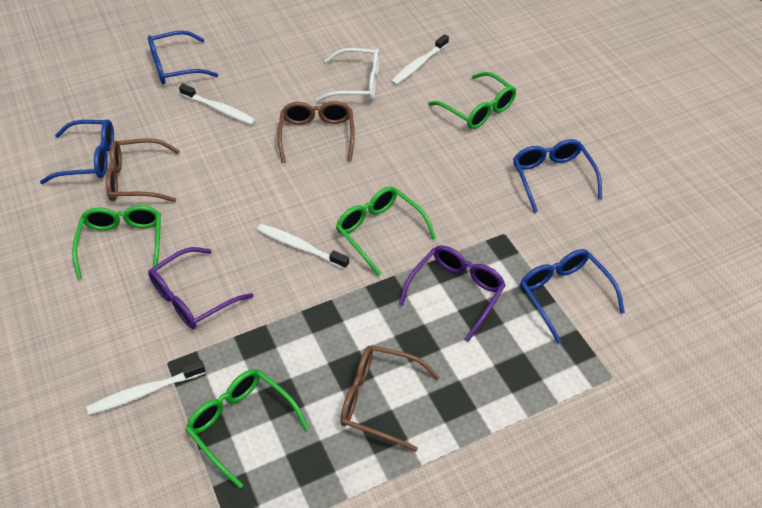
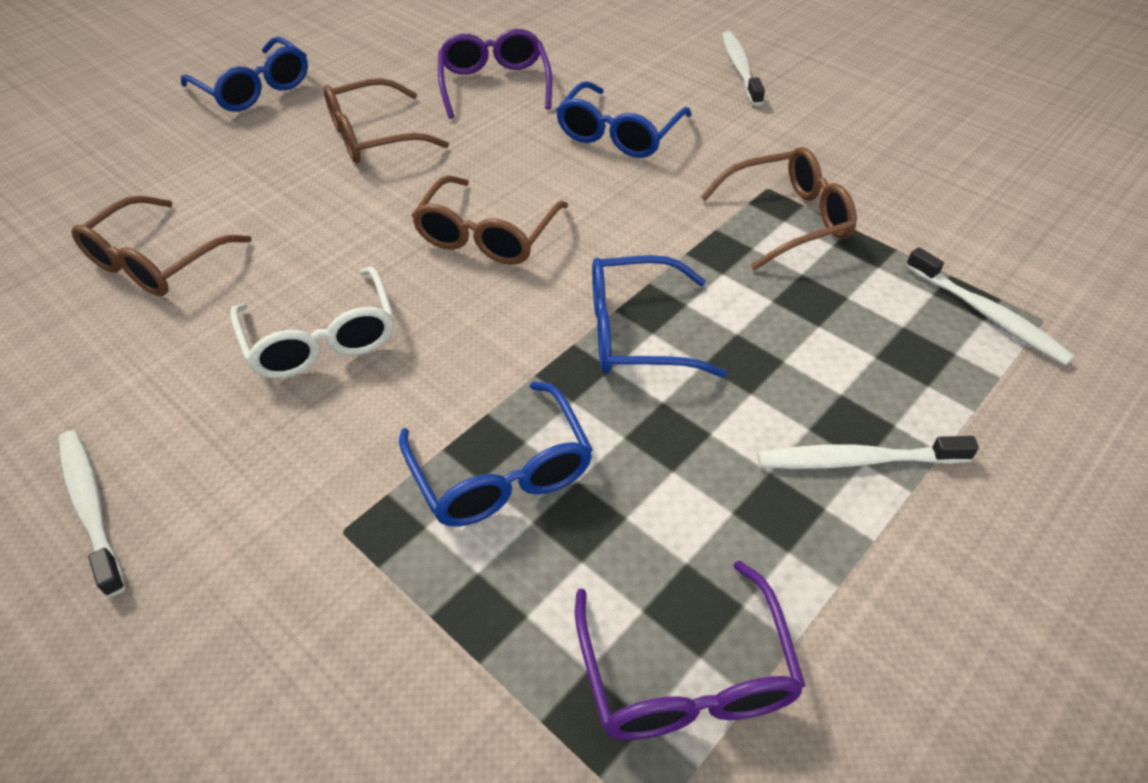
brown glasses: 3 -> 4
green glasses: 4 -> 0

